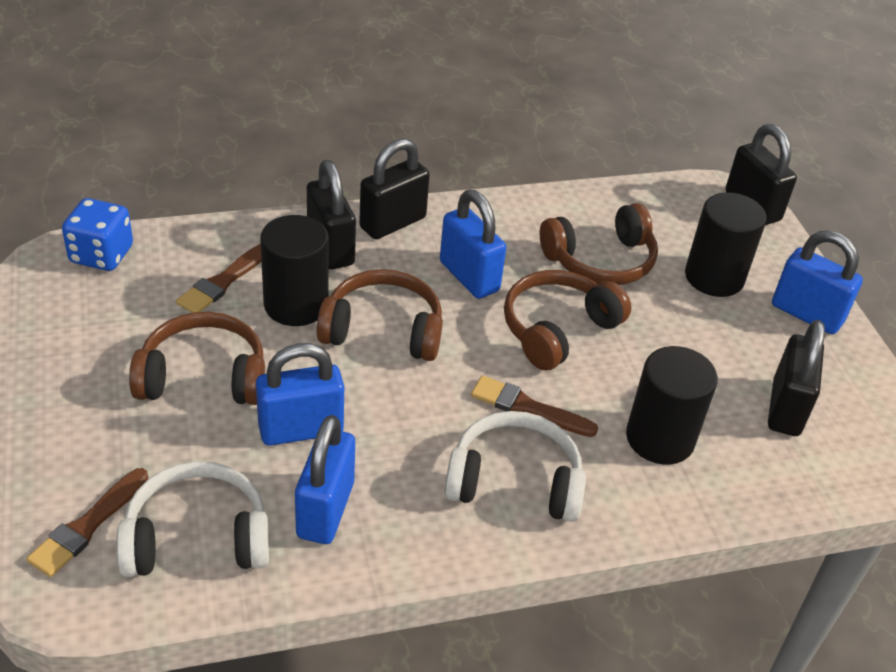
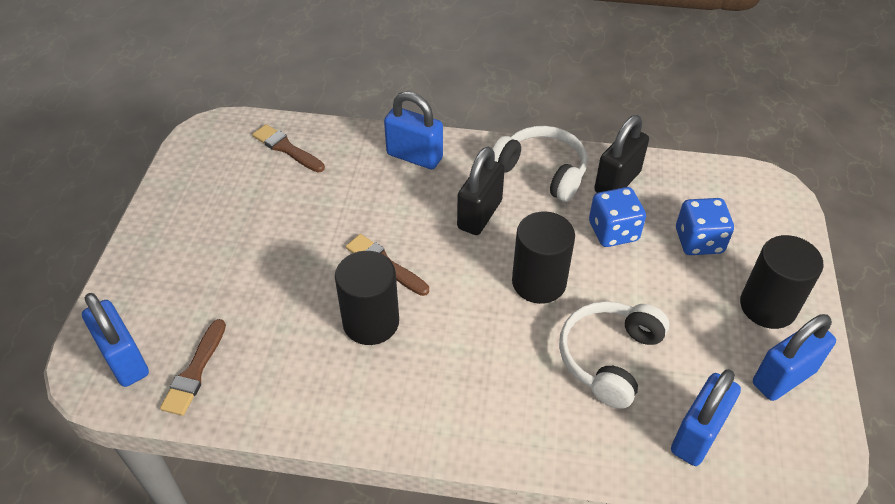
black padlock: 4 -> 2
blue dice: 1 -> 2
brown headphones: 4 -> 0

